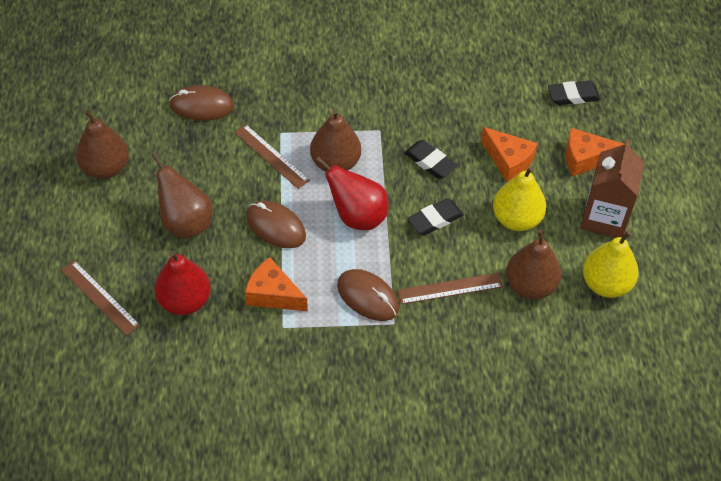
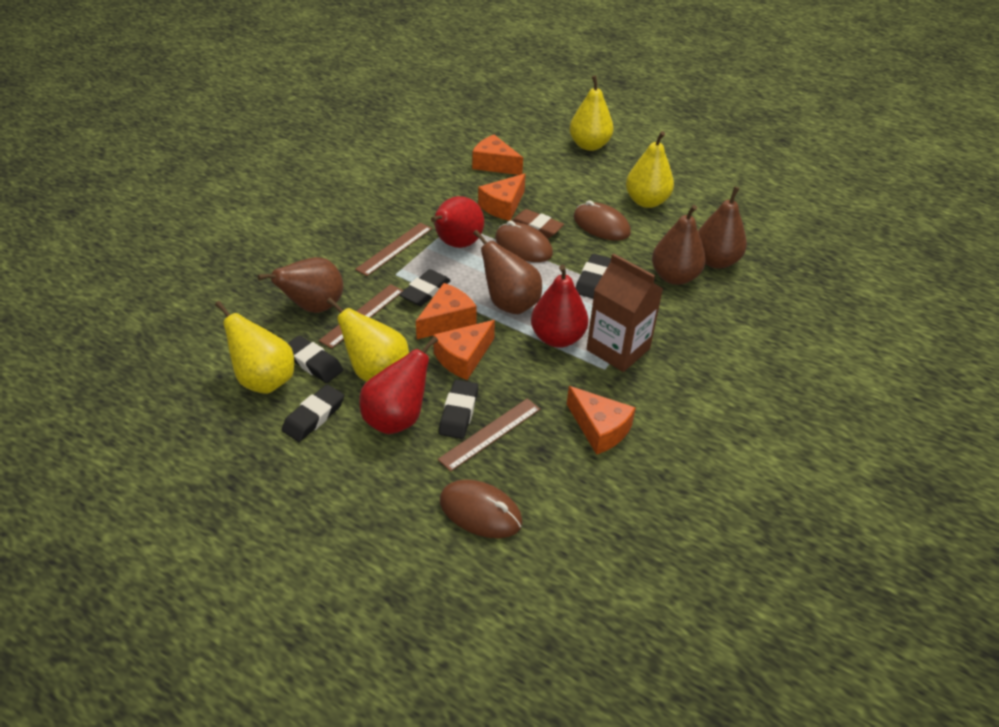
black eraser: 3 -> 5
brown eraser: 0 -> 1
orange cheese: 3 -> 5
red pear: 2 -> 3
yellow pear: 2 -> 4

